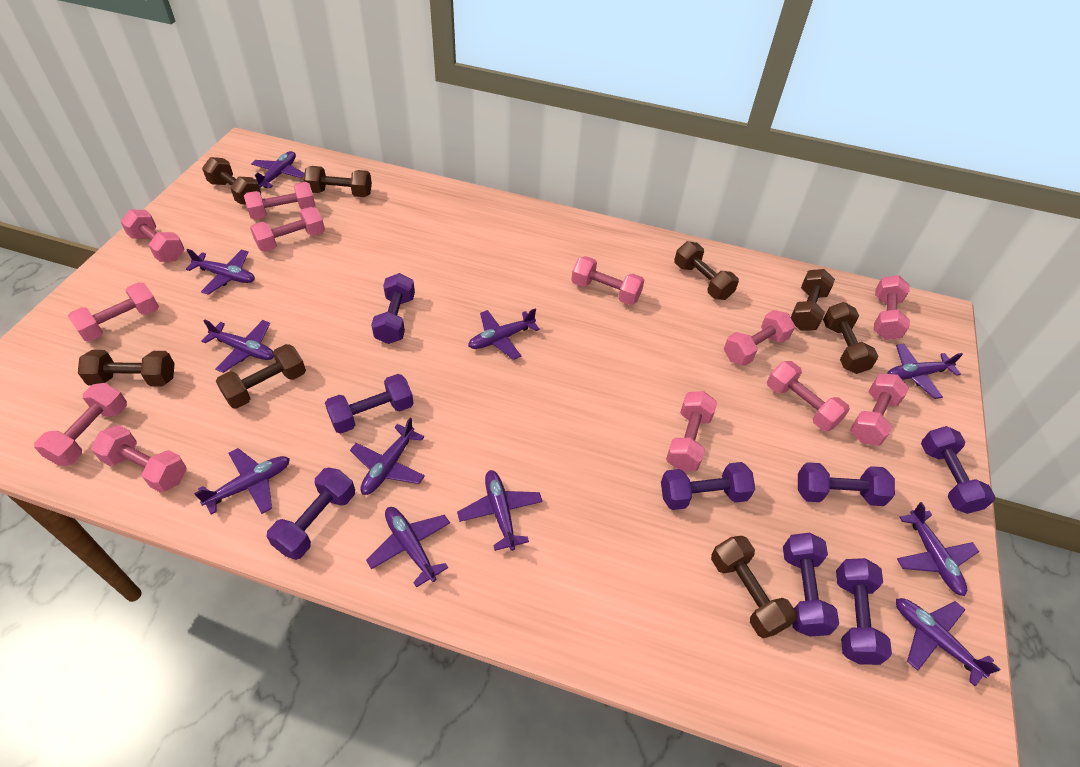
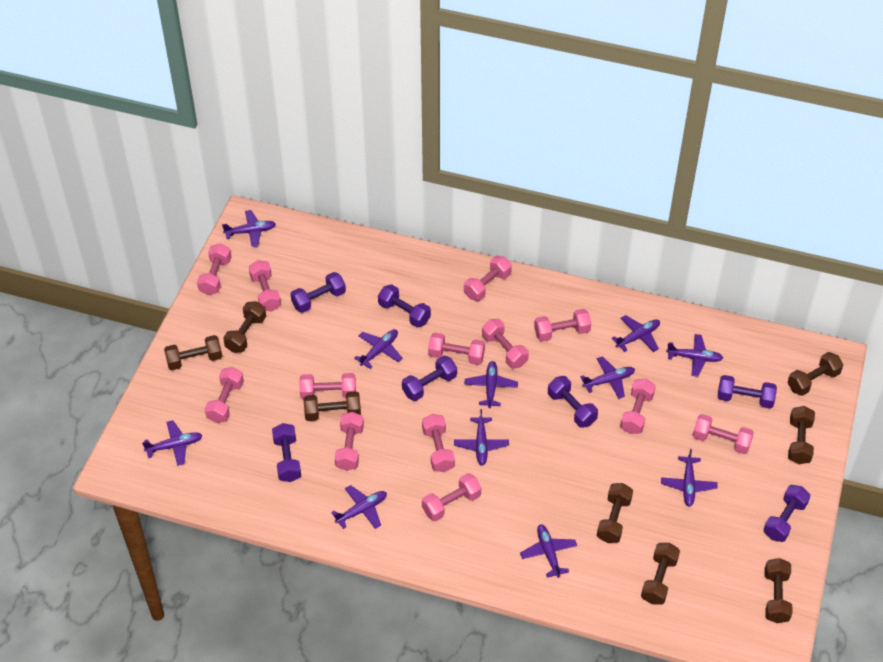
pink dumbbell: 12 -> 13
purple dumbbell: 8 -> 7

